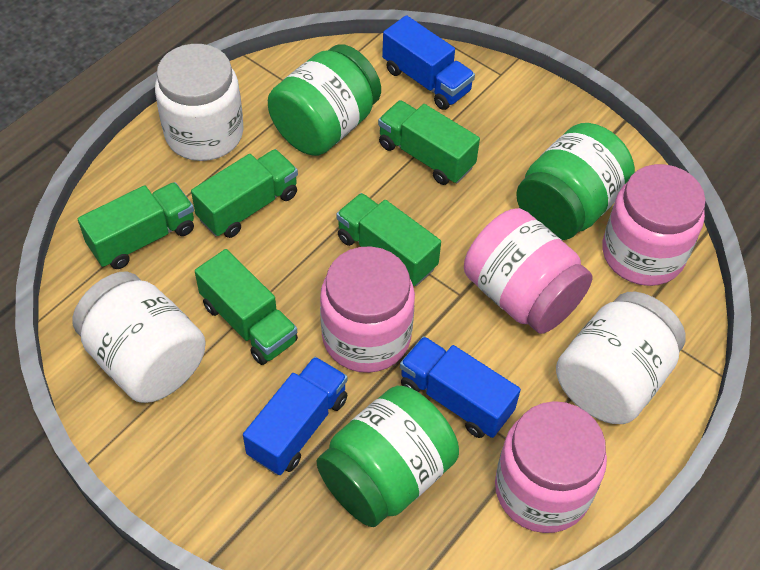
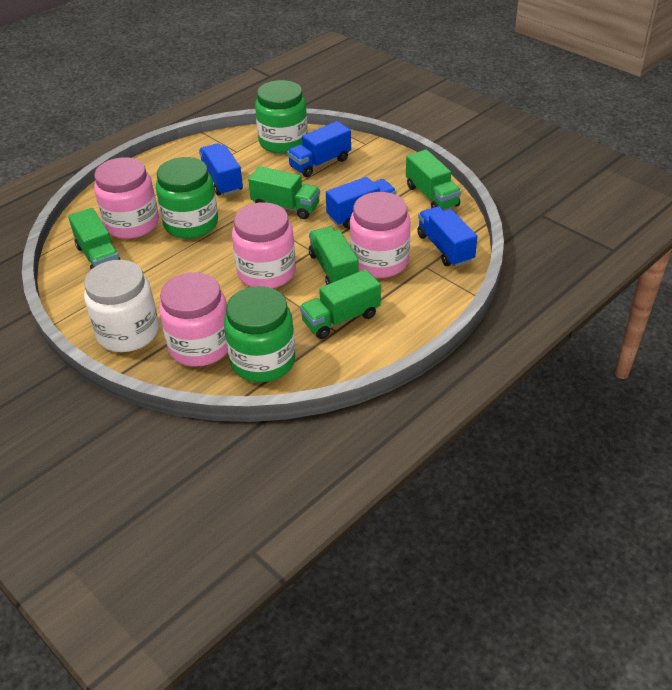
blue truck: 3 -> 4
white jar: 3 -> 1

